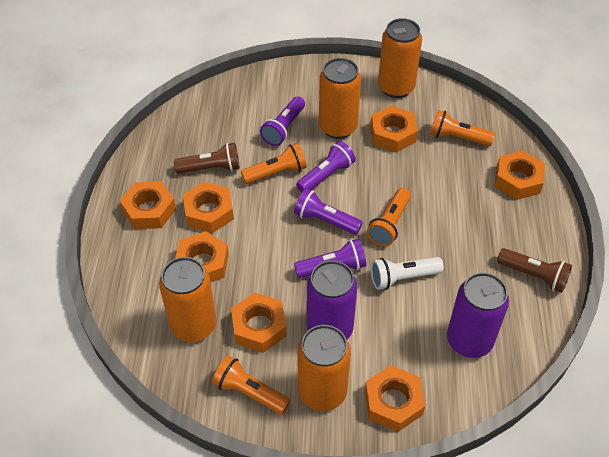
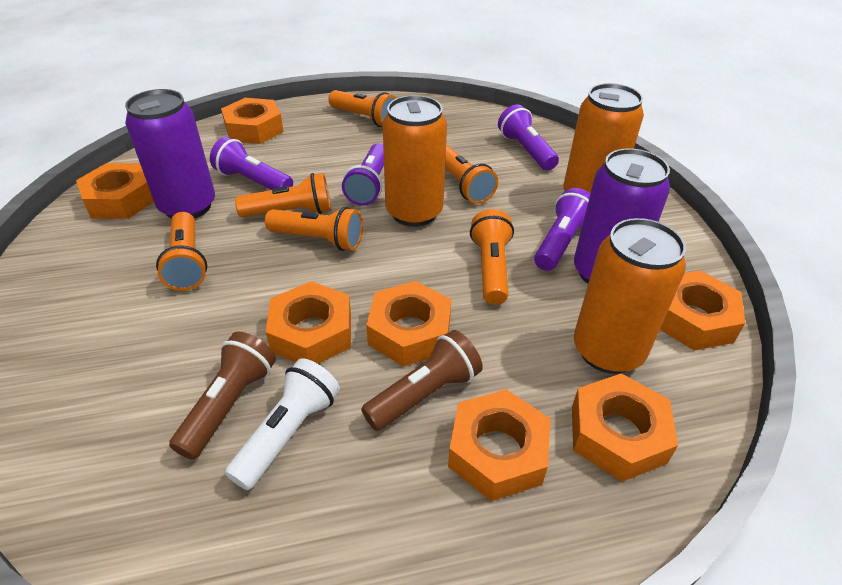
orange can: 4 -> 3
orange flashlight: 4 -> 6

